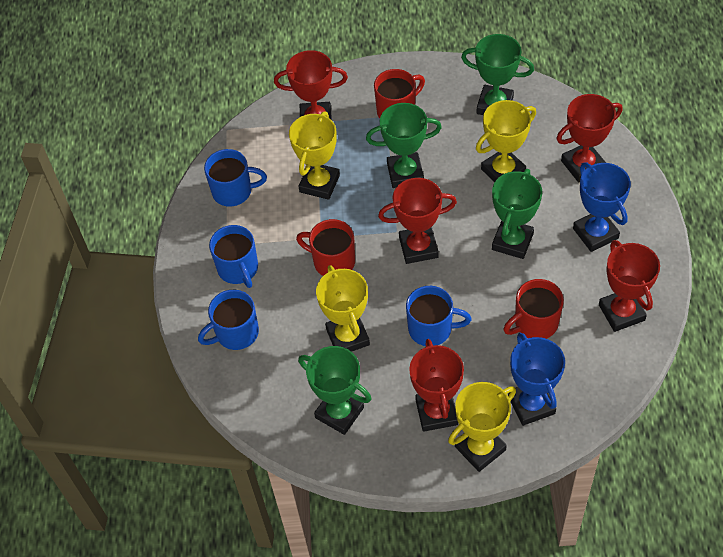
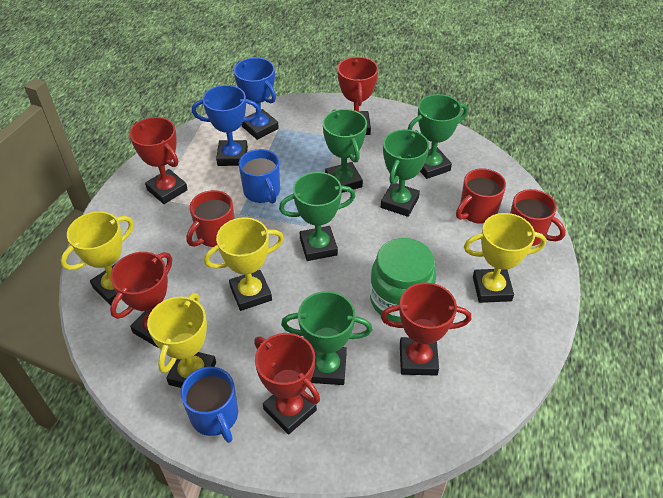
blue mug: 4 -> 2
green jar: 0 -> 1
green trophy: 4 -> 5

